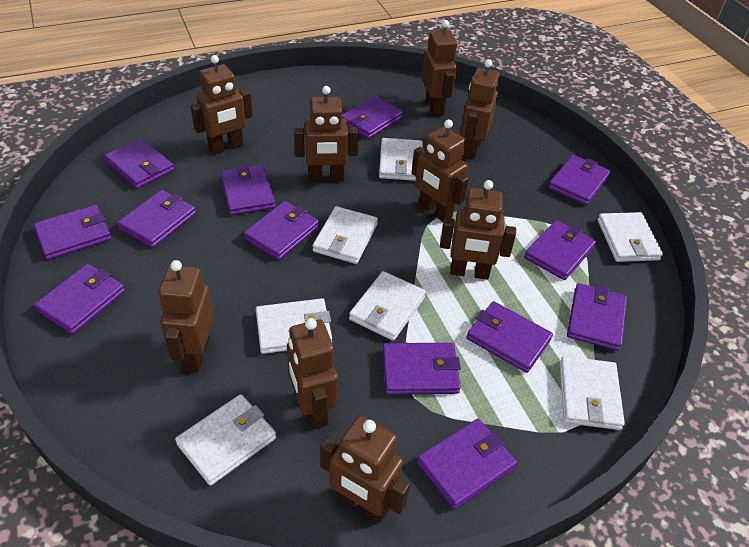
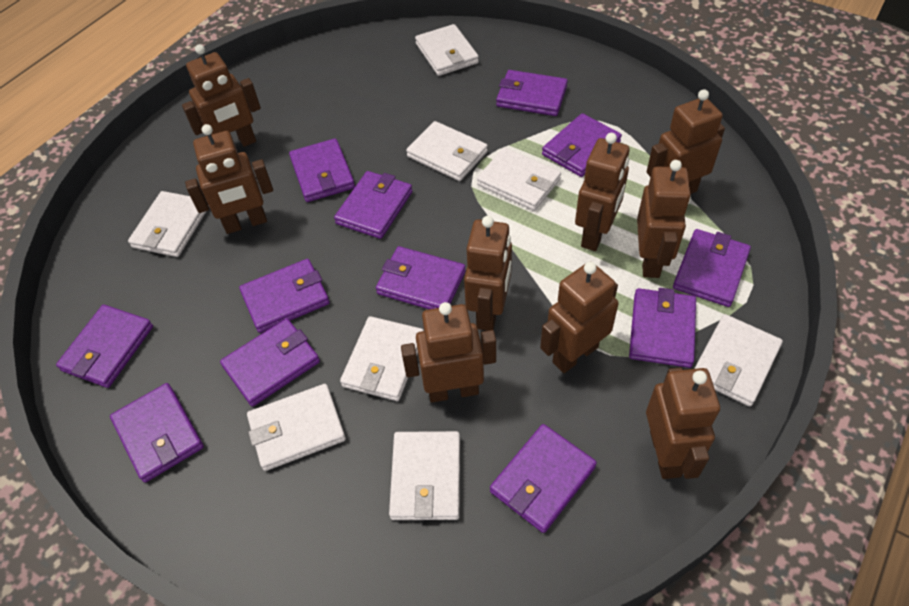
purple wallet: 13 -> 12
white wallet: 7 -> 8

